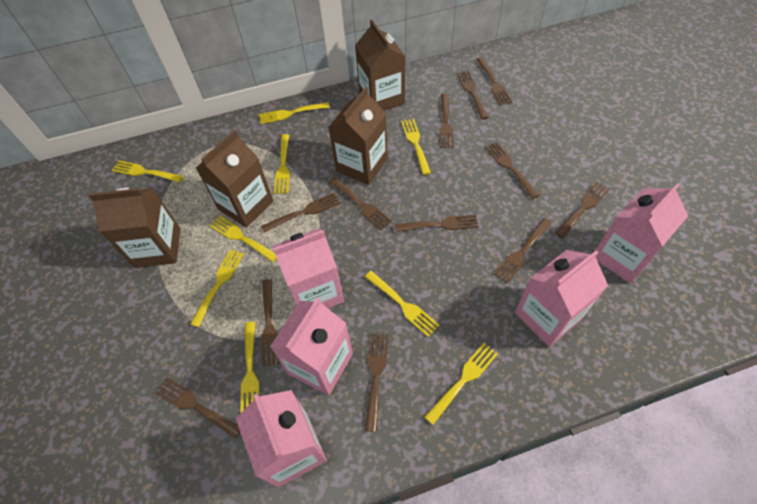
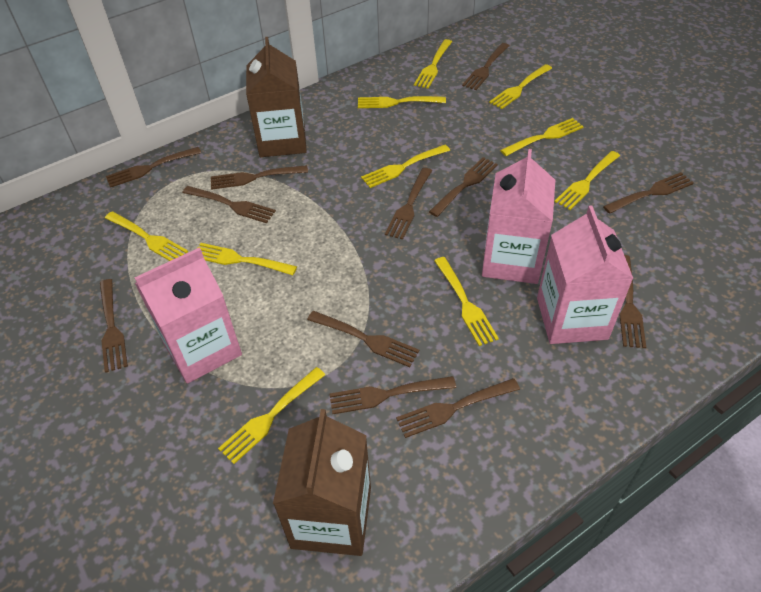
brown carton: 4 -> 2
pink carton: 5 -> 3
yellow fork: 9 -> 10

